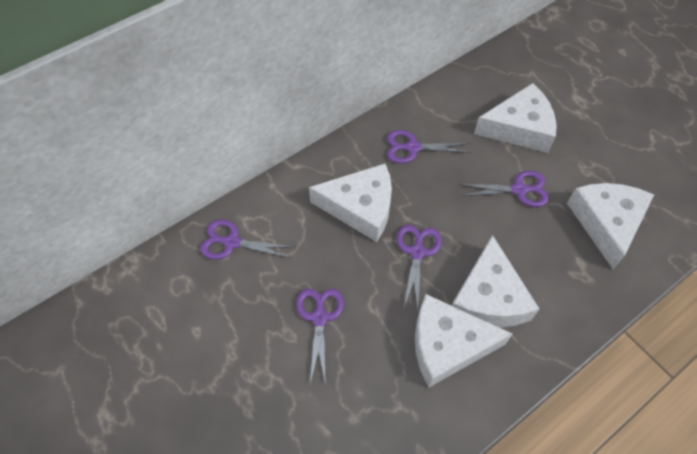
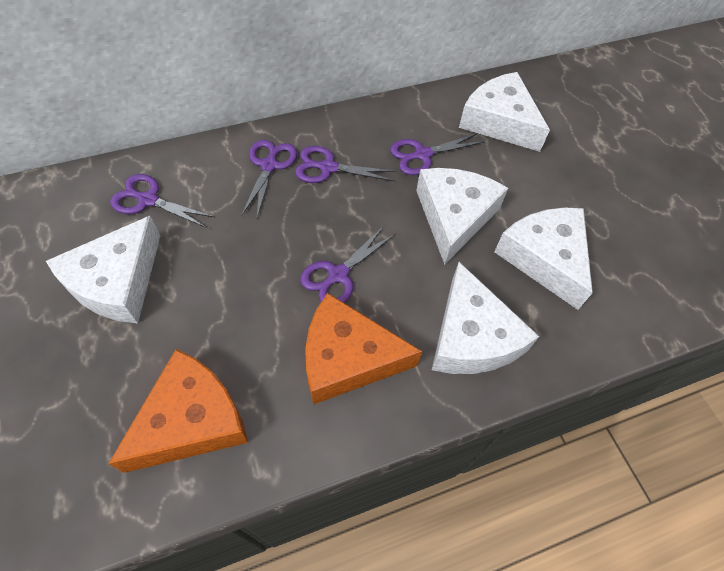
orange cheese: 0 -> 2

